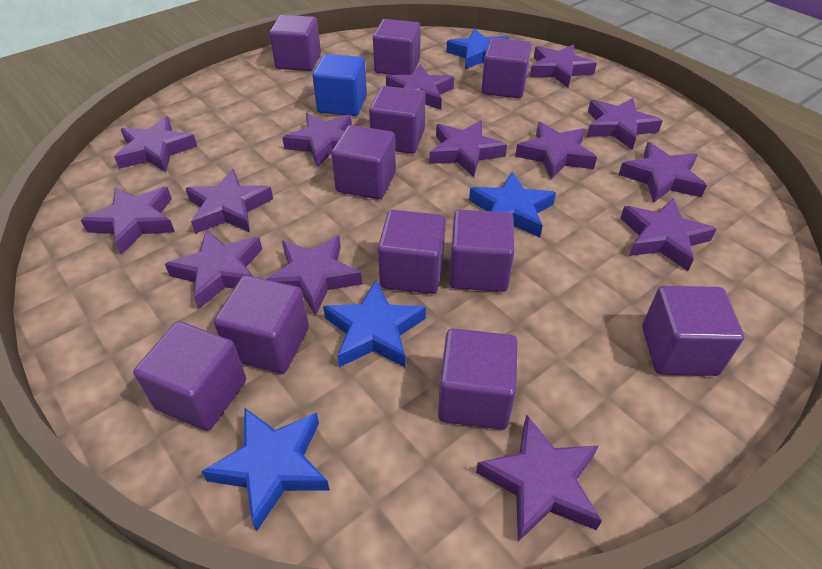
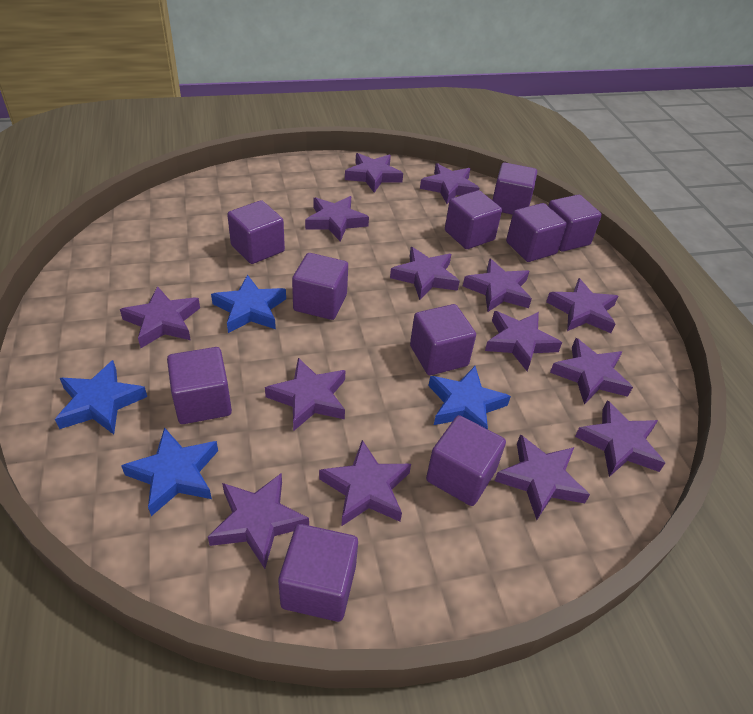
blue cube: 1 -> 0
purple cube: 11 -> 10

